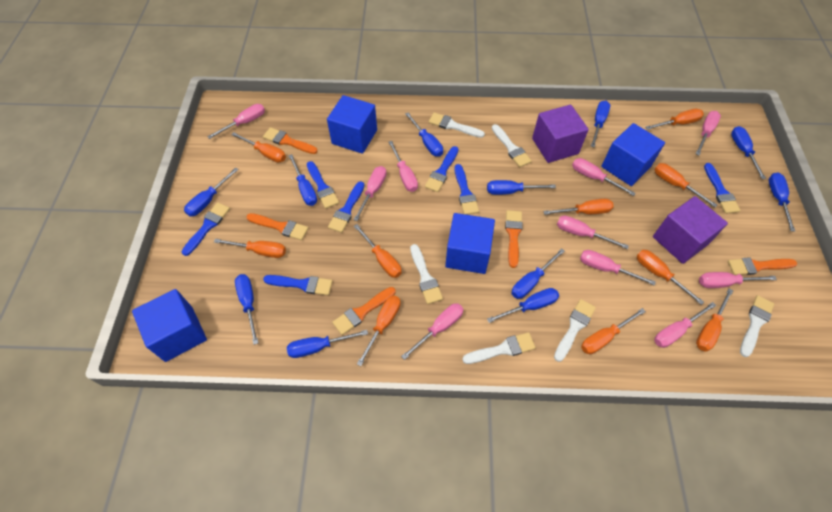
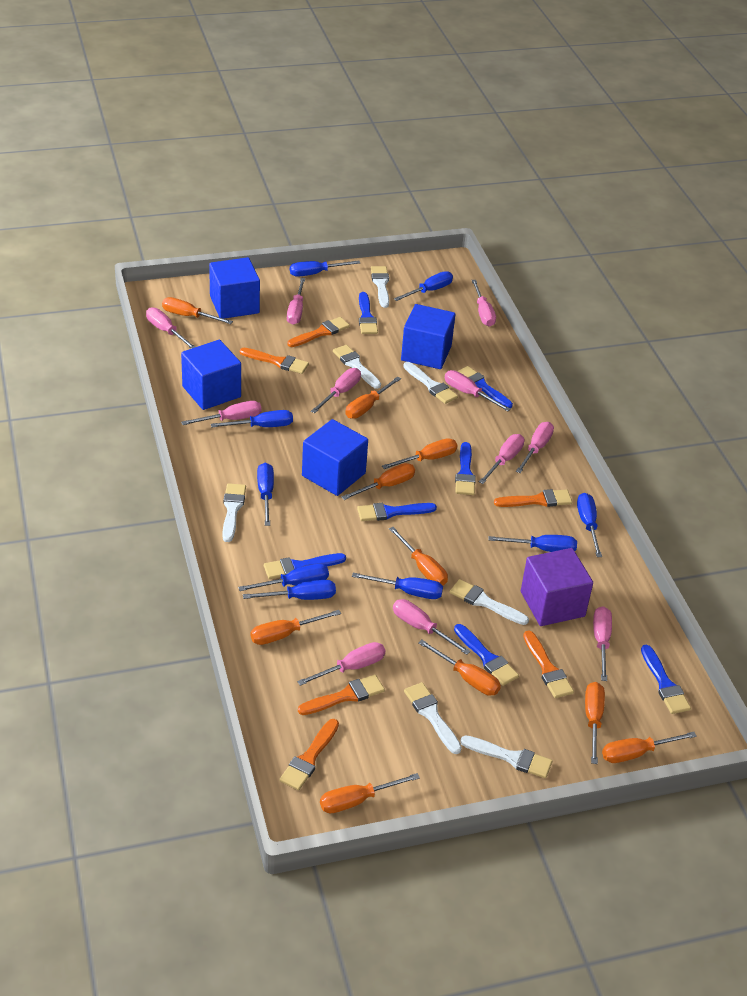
blue screwdriver: 11 -> 9
orange brush: 5 -> 6
pink screwdriver: 10 -> 11
purple cube: 2 -> 1
white brush: 6 -> 7

